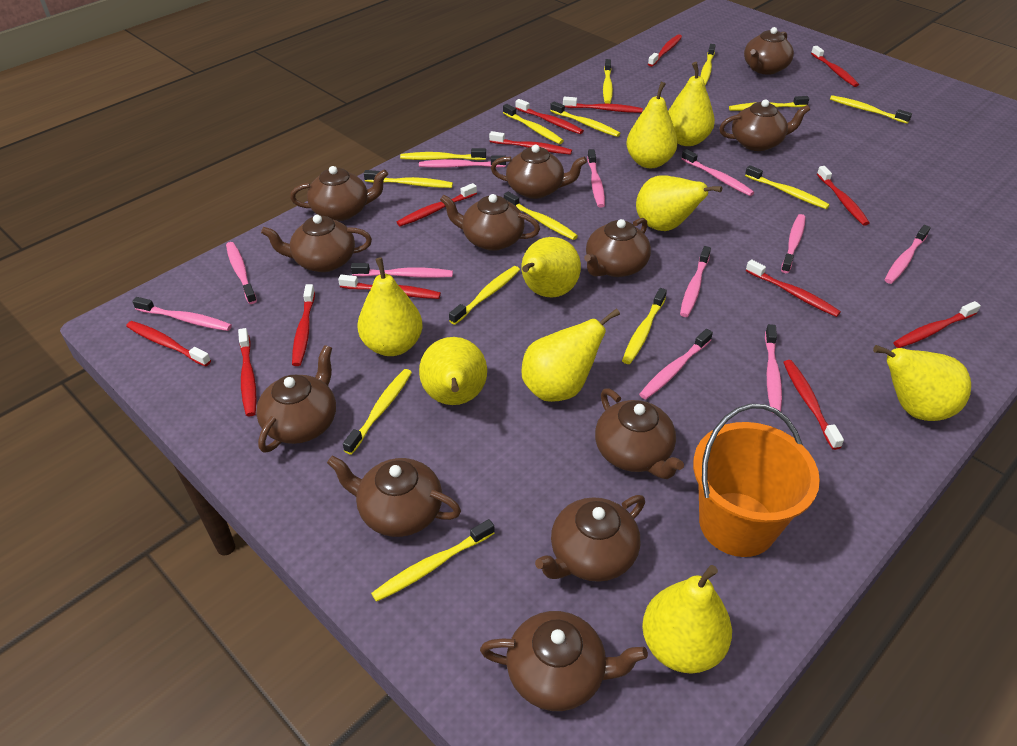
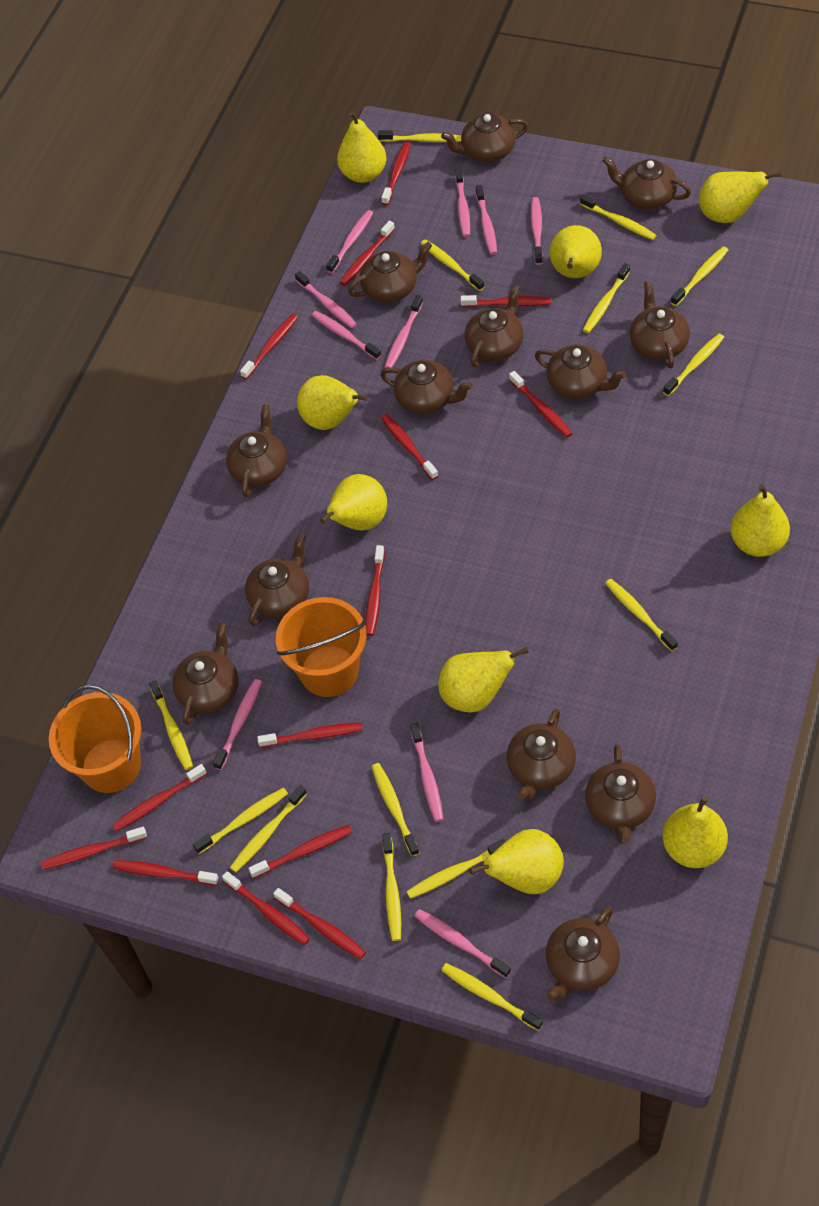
brown teapot: 12 -> 13
orange bucket: 1 -> 2
pink toothbrush: 11 -> 10

